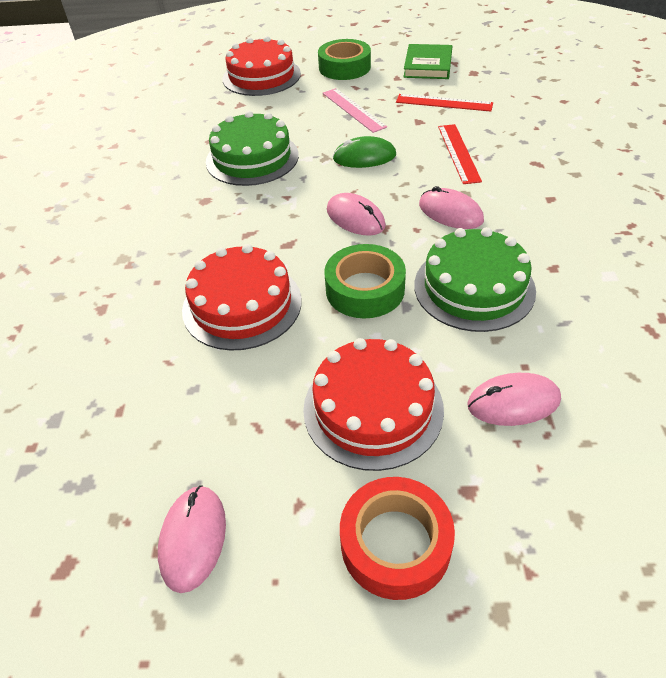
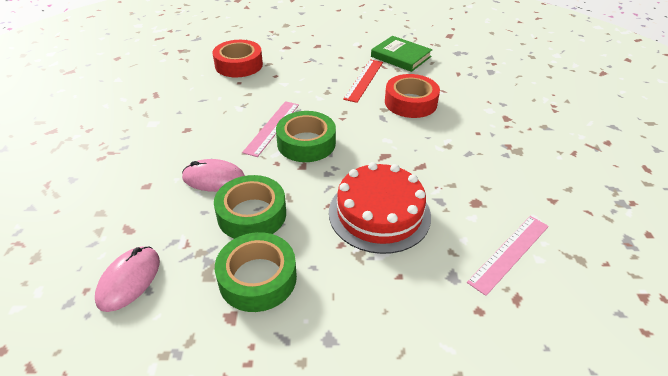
green cake: 2 -> 0
green mouse: 1 -> 0
green tape: 2 -> 3
pink mouse: 4 -> 2
pink ruler: 1 -> 2
red cake: 3 -> 1
red ruler: 2 -> 1
red tape: 1 -> 2

